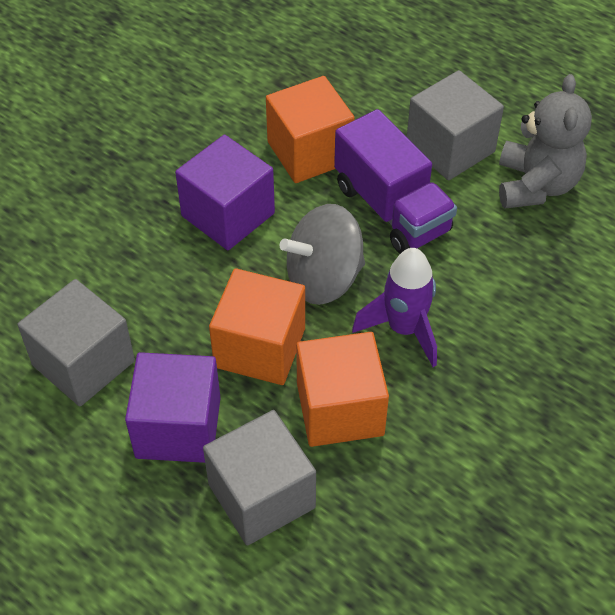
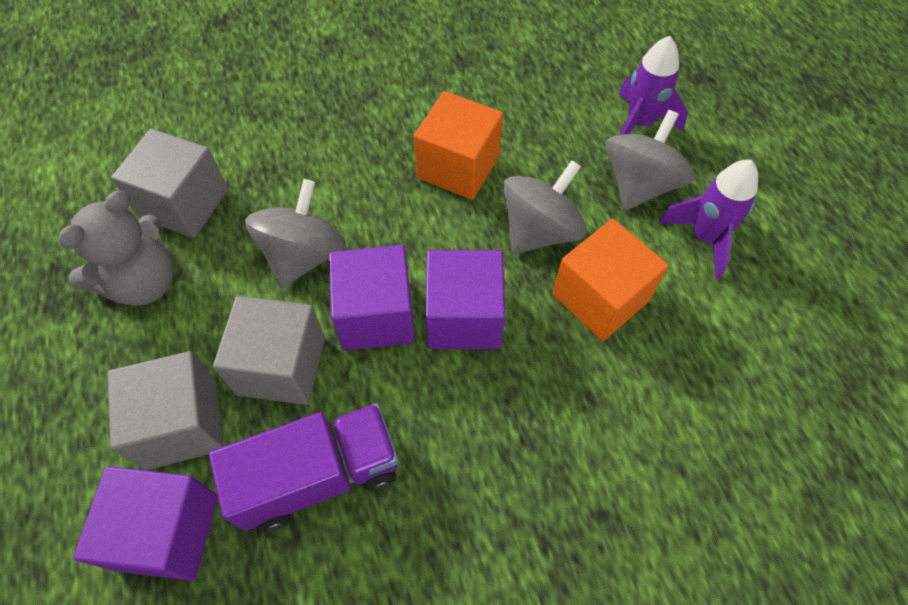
grey spinning top: 1 -> 3
orange cube: 3 -> 2
purple cube: 2 -> 3
purple rocket: 1 -> 2

